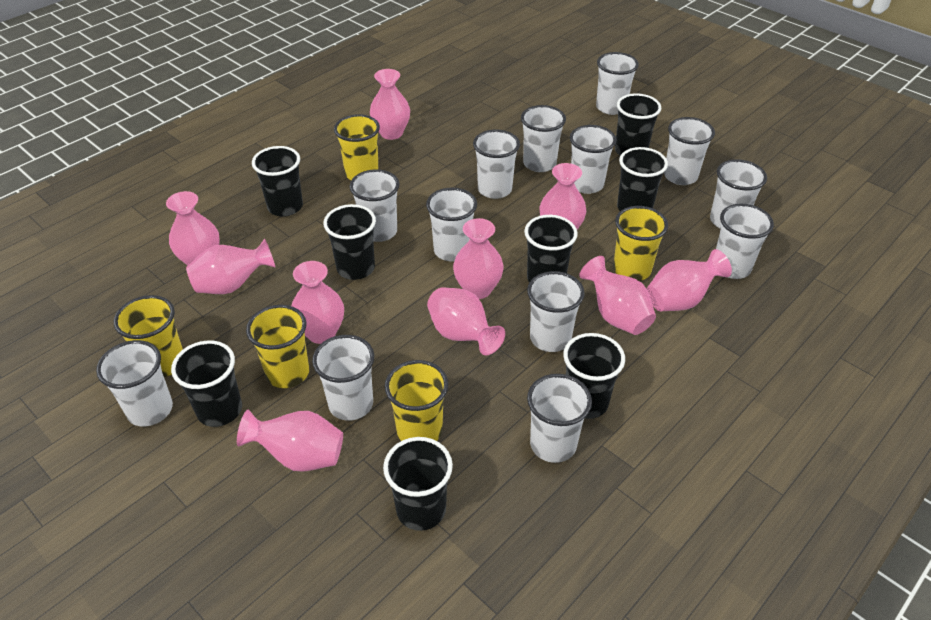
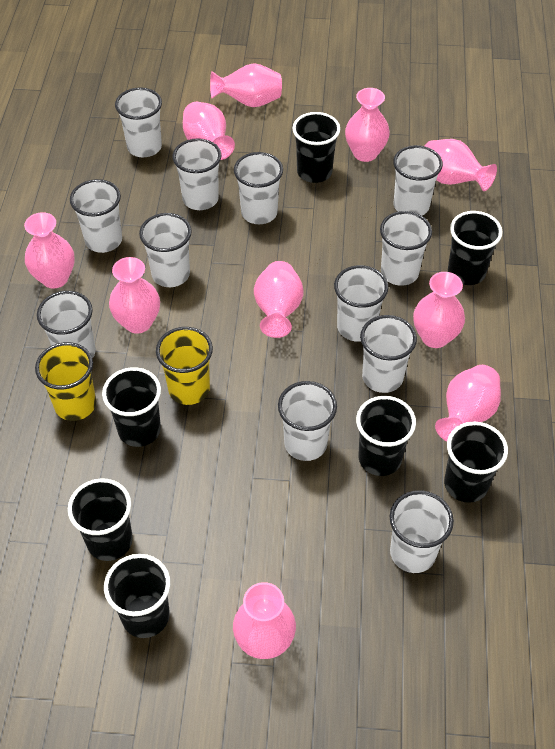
black cup: 8 -> 7
white cup: 13 -> 12
yellow cup: 5 -> 2

